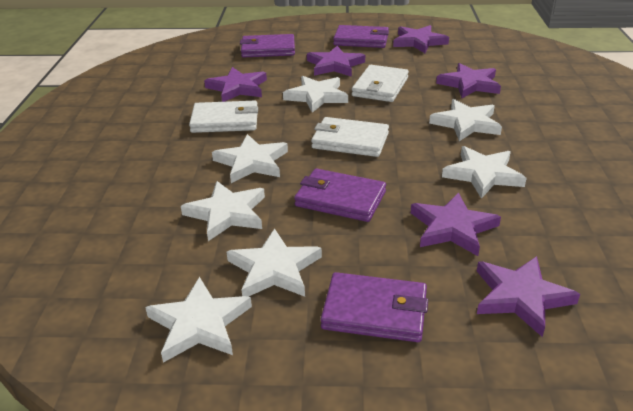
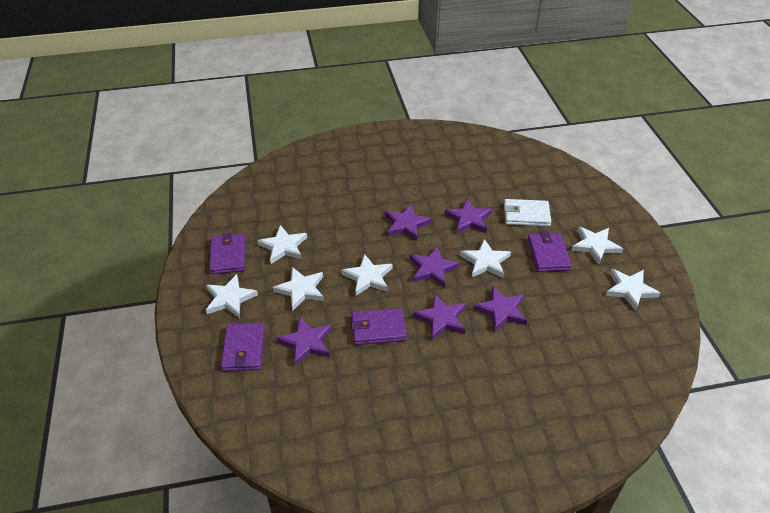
white wallet: 3 -> 1

